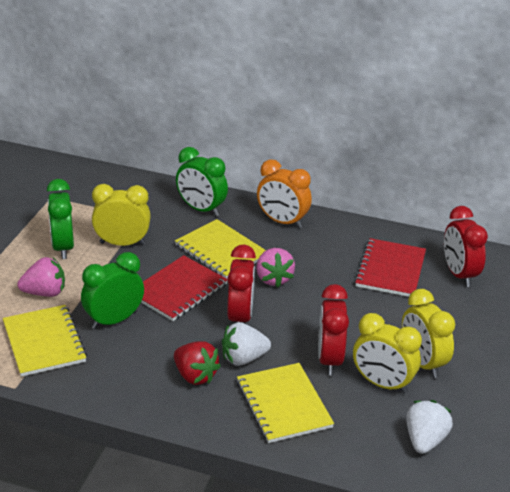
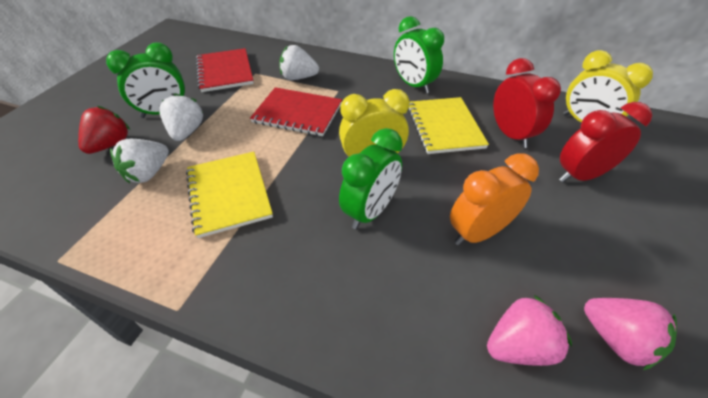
red clock: 3 -> 2
white strawberry: 2 -> 3
yellow clock: 3 -> 2
yellow notebook: 3 -> 2

